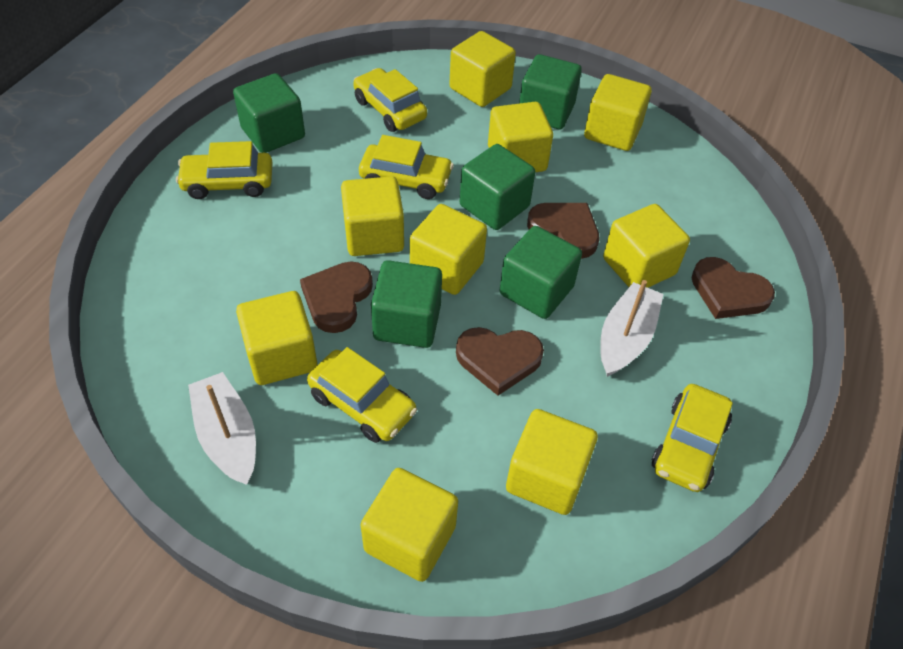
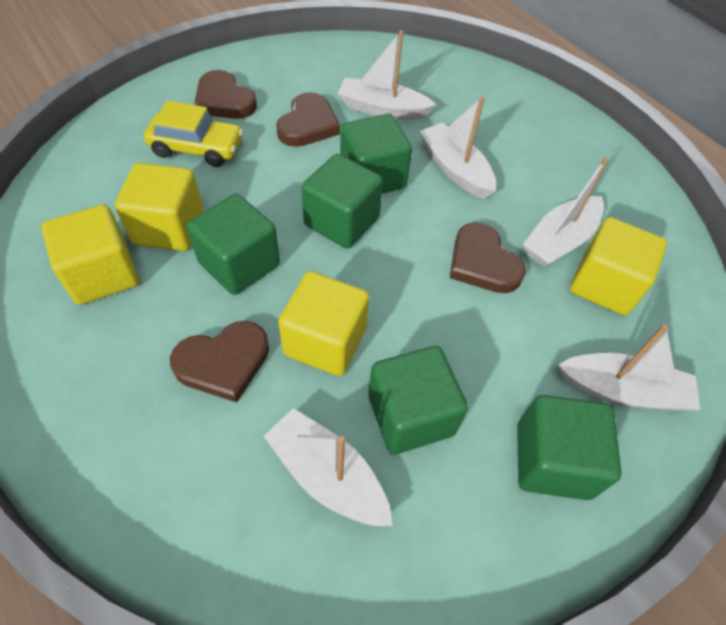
white boat: 2 -> 5
yellow car: 5 -> 1
yellow cube: 9 -> 4

